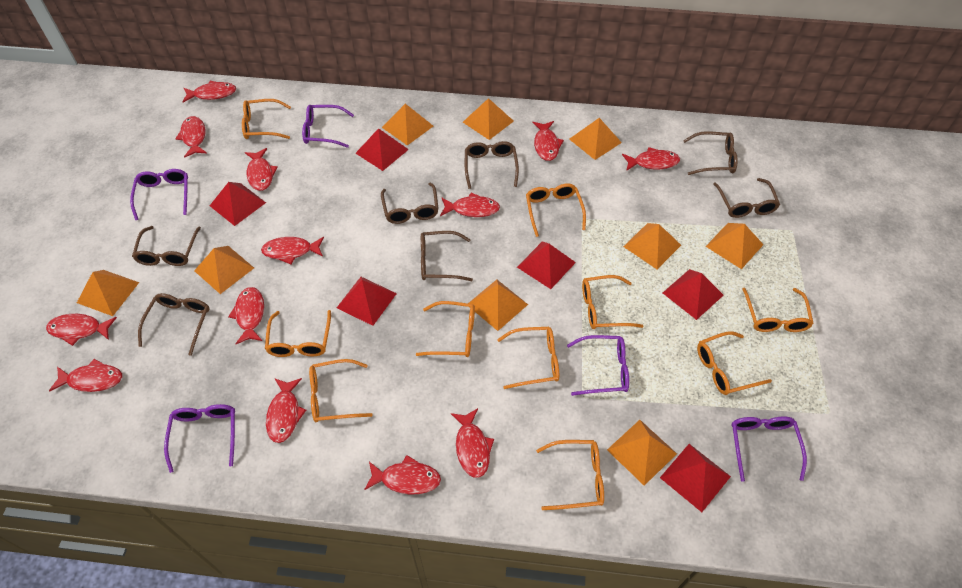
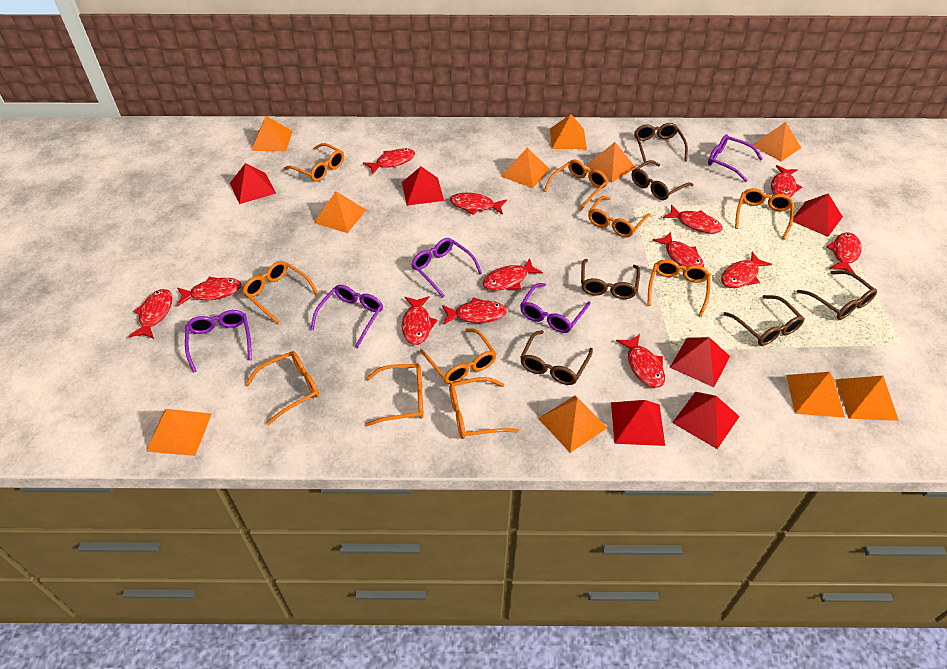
brown glasses: 7 -> 6
orange pyramid: 9 -> 10

